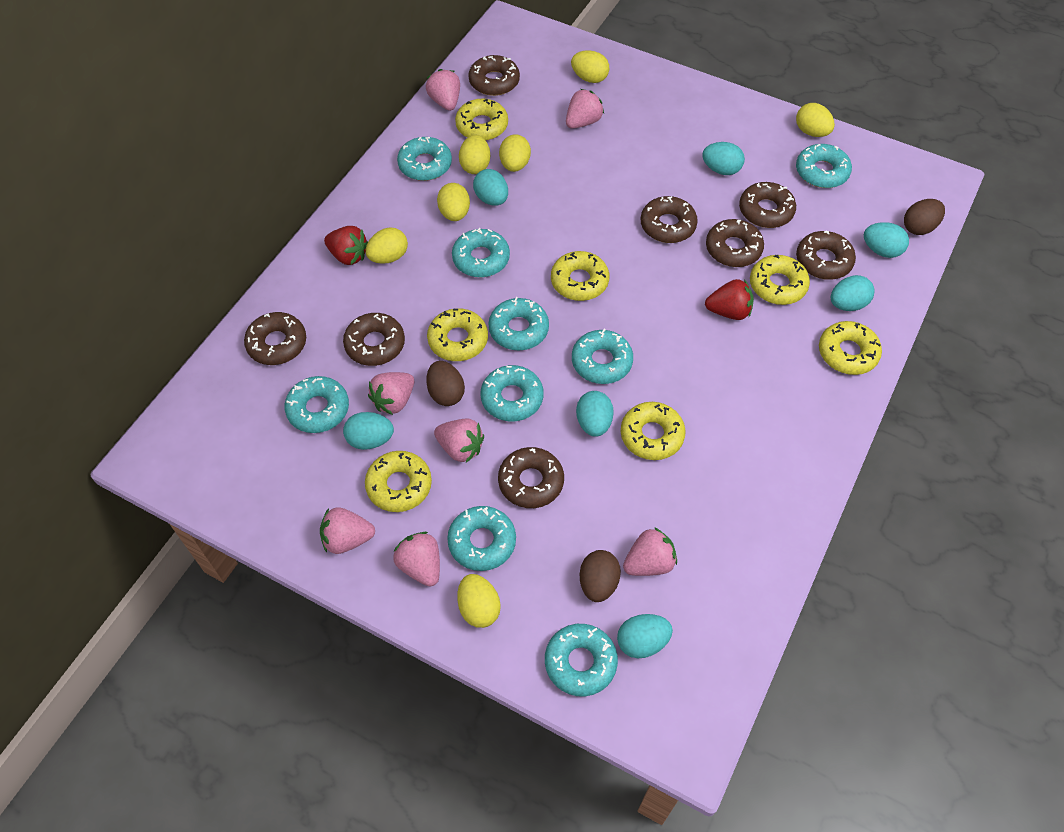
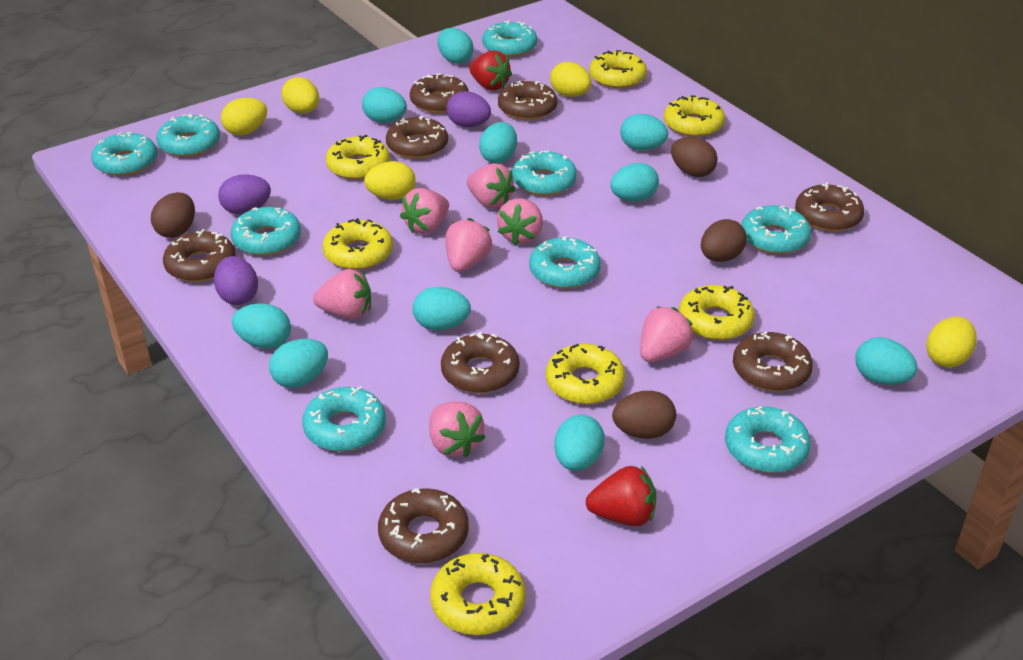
brown egg: 3 -> 4
purple egg: 0 -> 3
turquoise egg: 7 -> 10
yellow egg: 7 -> 5

